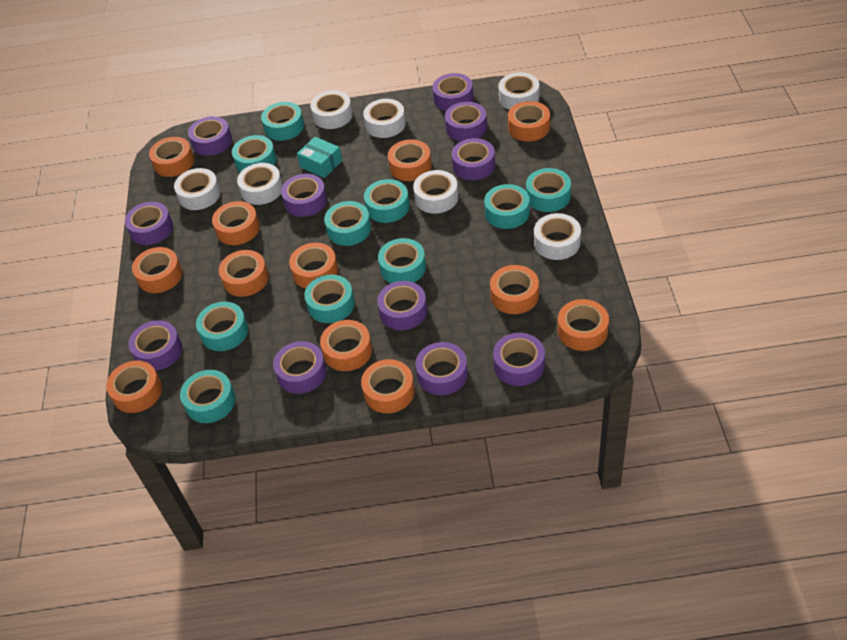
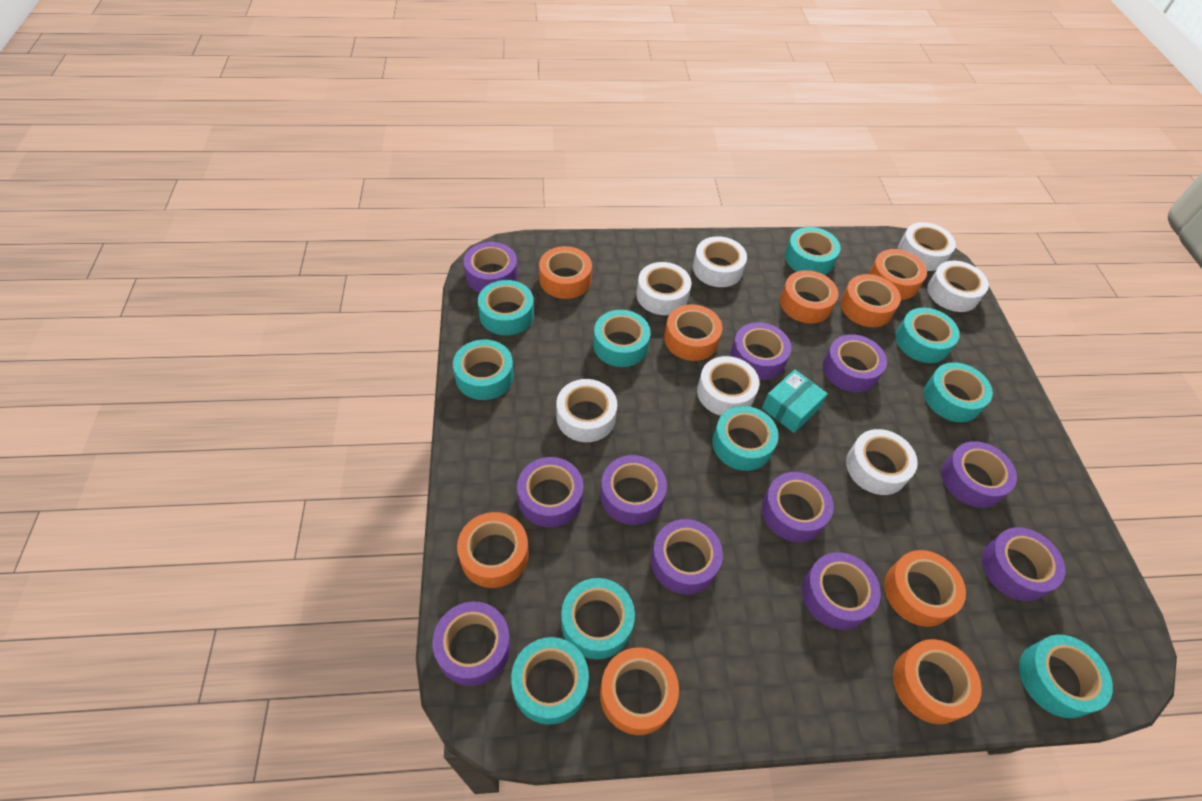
orange tape: 12 -> 9

